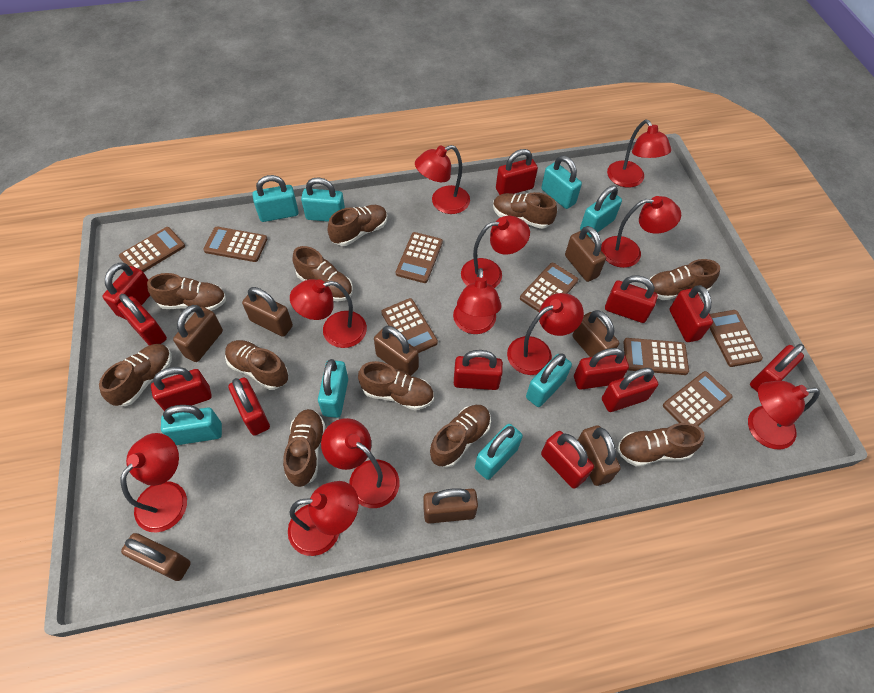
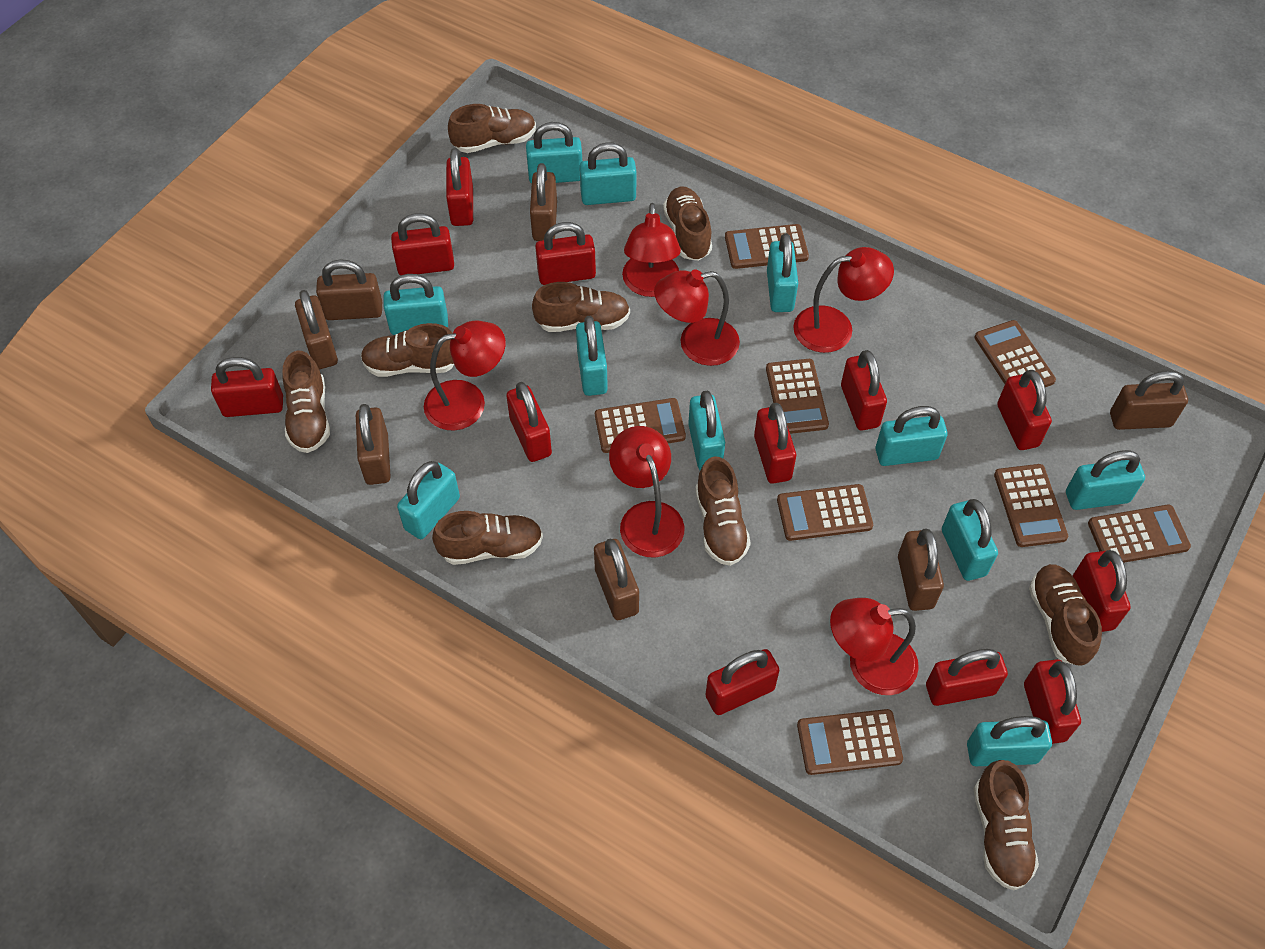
brown padlock: 8 -> 7
brown shoe: 11 -> 9
red lamp: 11 -> 6
turquoise padlock: 8 -> 11

